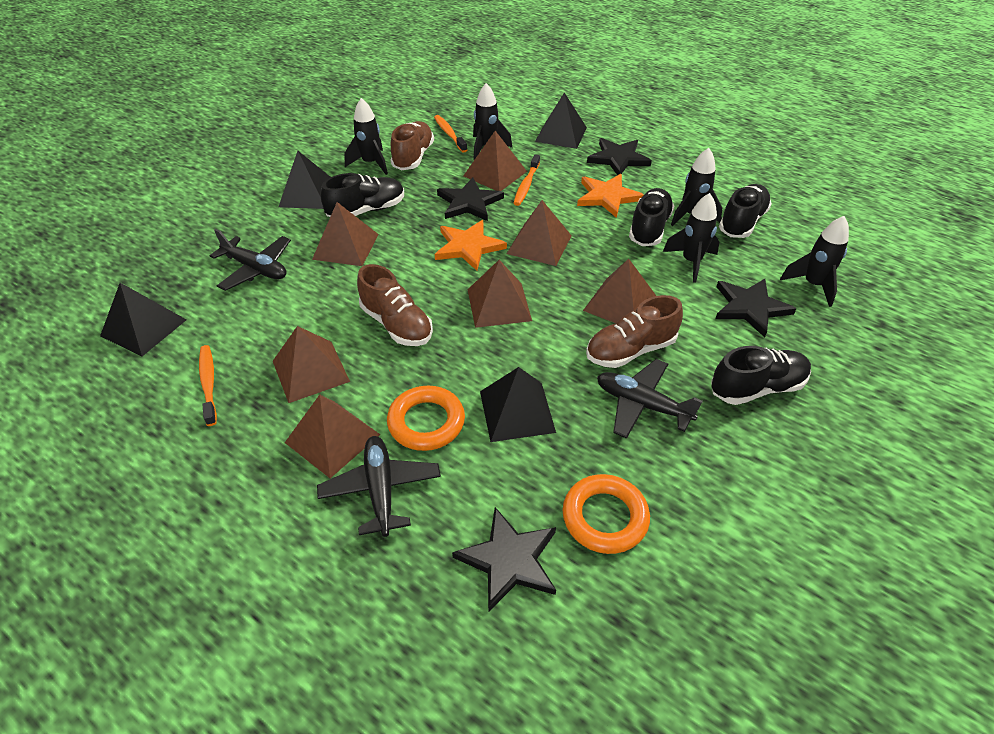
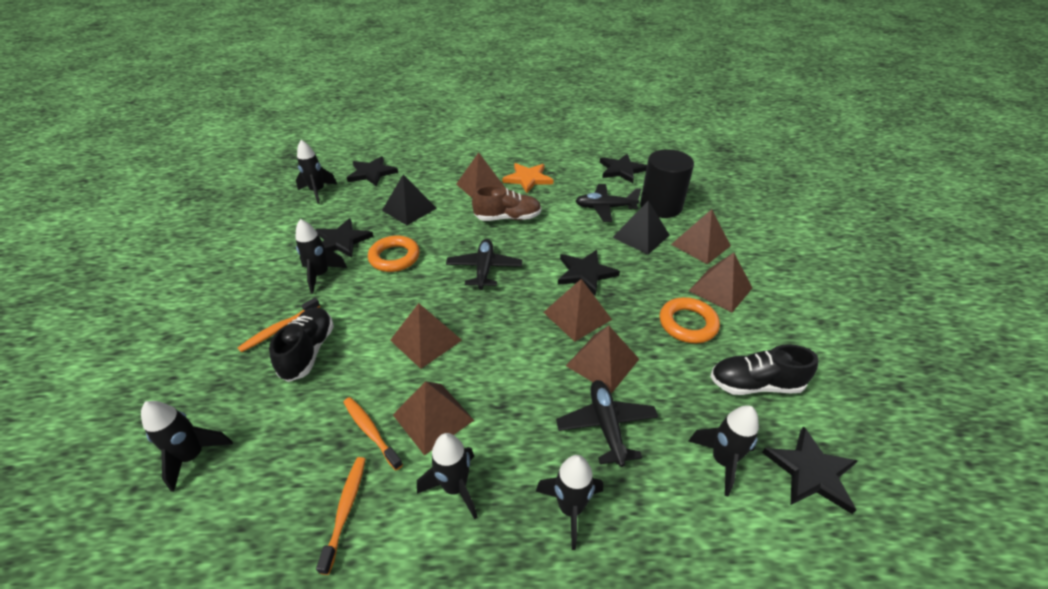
black cylinder: 0 -> 1
black pyramid: 4 -> 2
black rocket: 5 -> 6
black shoe: 4 -> 2
black star: 4 -> 5
brown shoe: 3 -> 1
orange star: 2 -> 1

